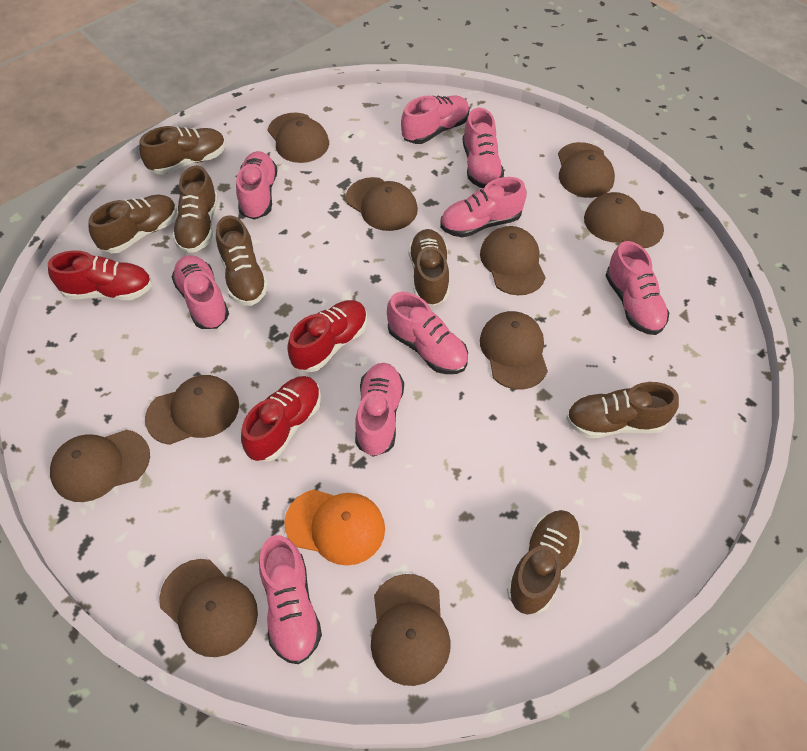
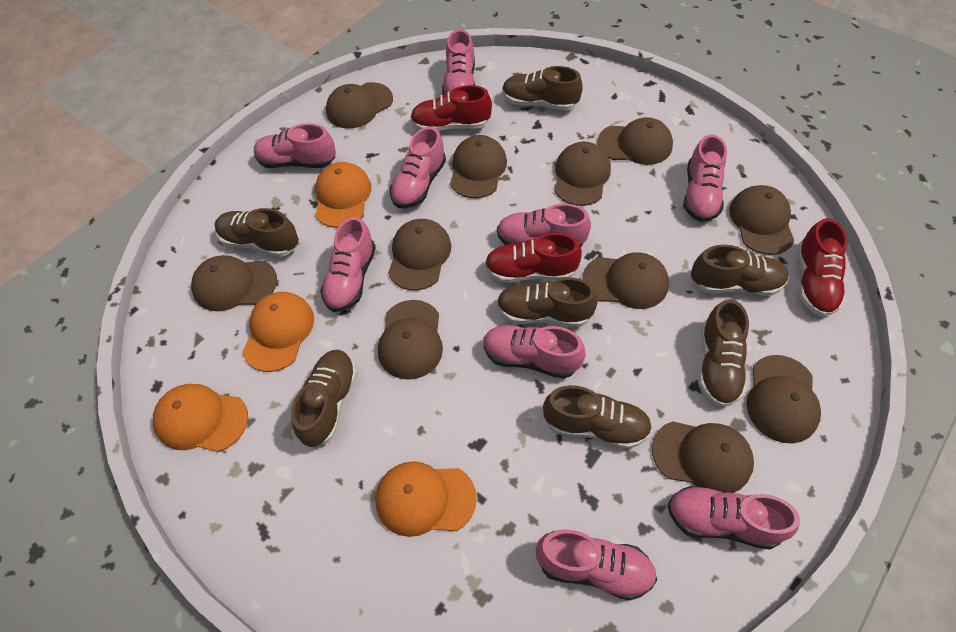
brown cap: 10 -> 11
orange cap: 1 -> 4

